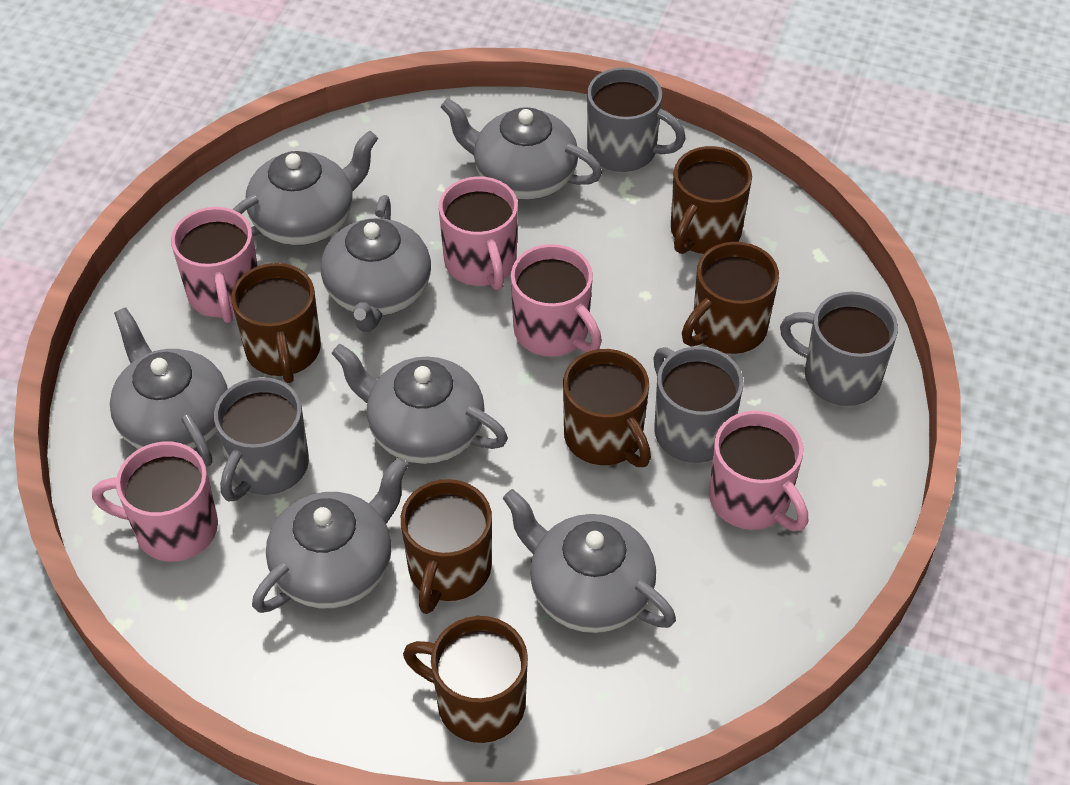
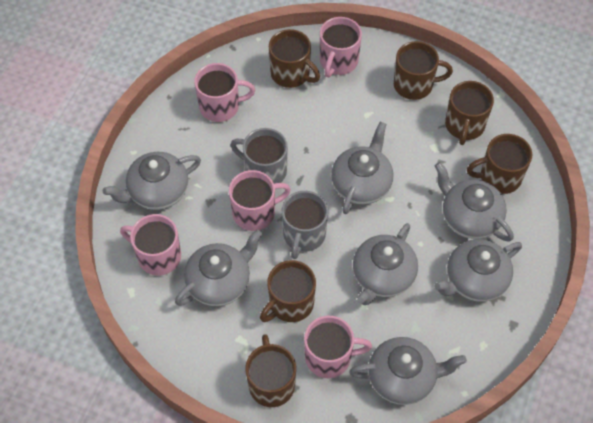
grey mug: 4 -> 2

